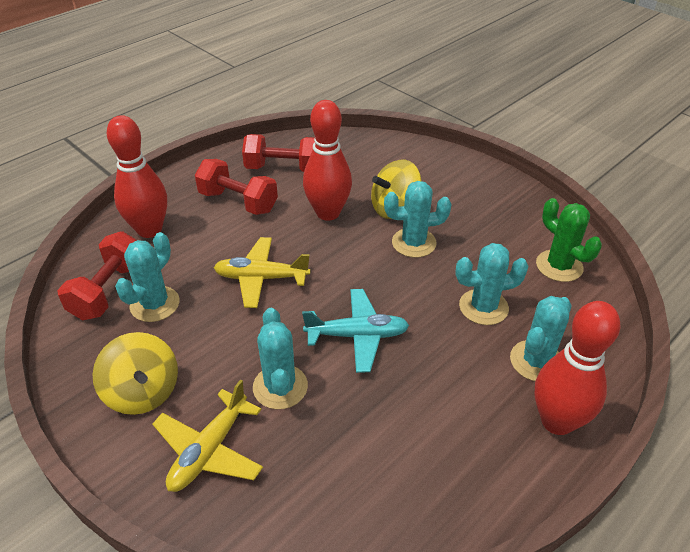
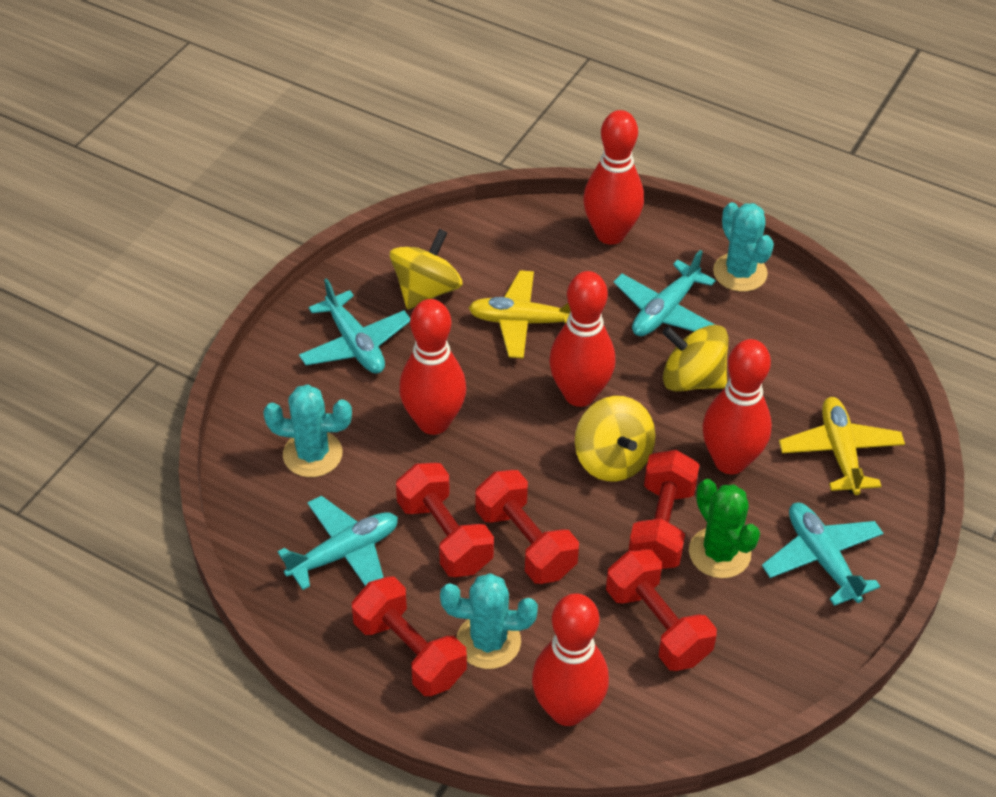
red bowling pin: 3 -> 5
red dumbbell: 3 -> 5
turquoise cactus: 5 -> 3
turquoise plane: 1 -> 4
yellow spinning top: 2 -> 3

